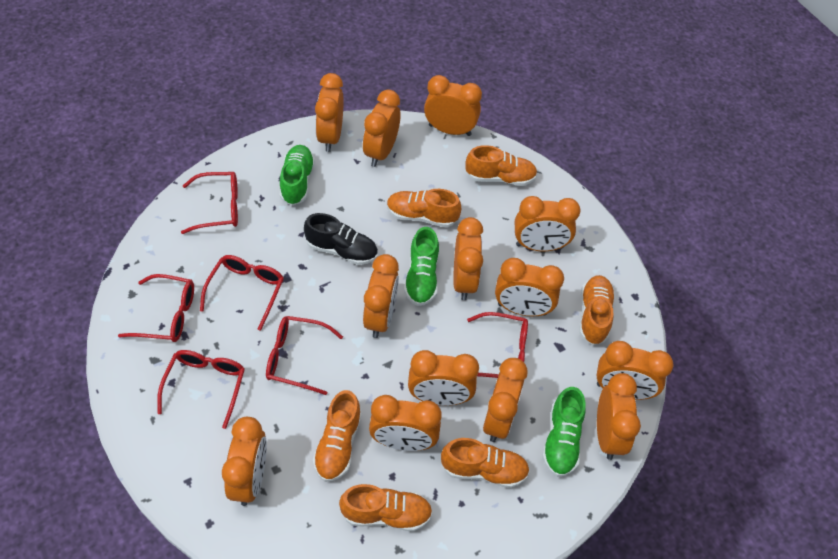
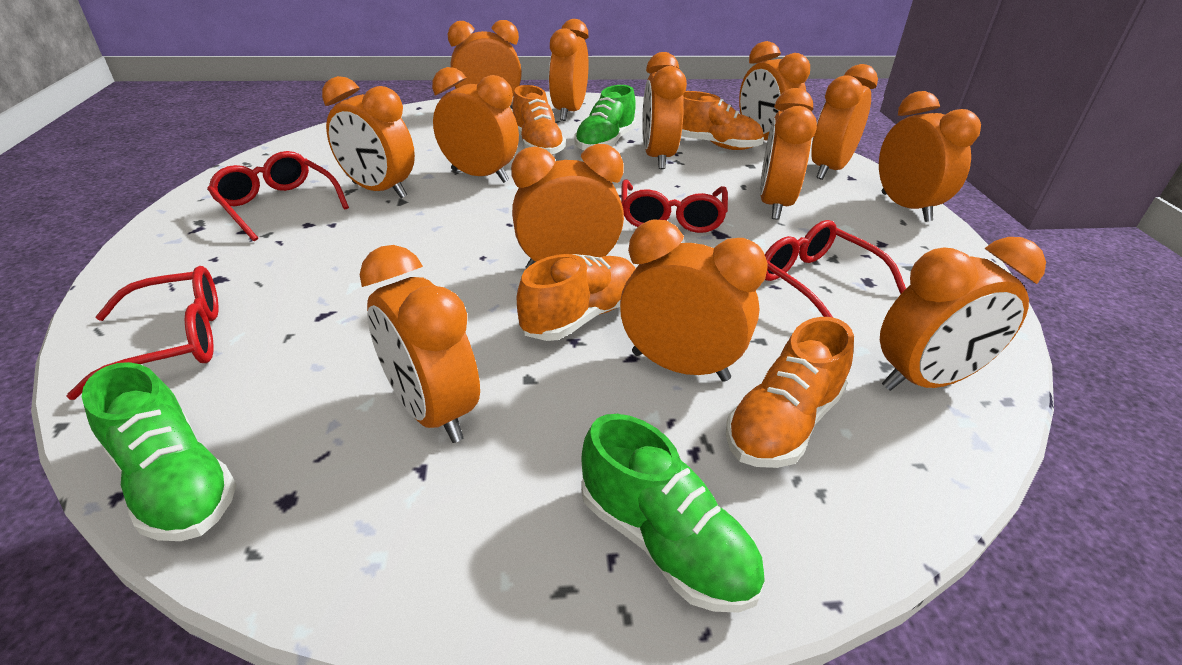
black shoe: 1 -> 0
orange shoe: 6 -> 4
red glasses: 6 -> 4

